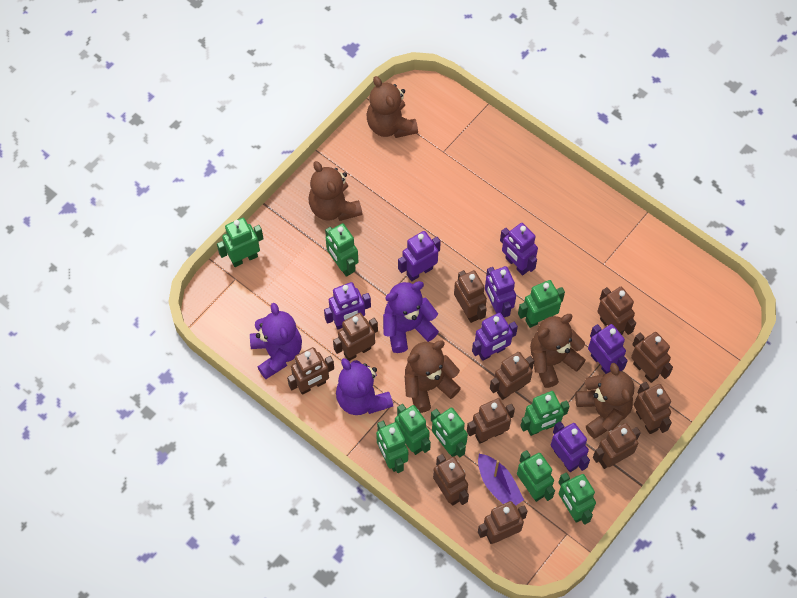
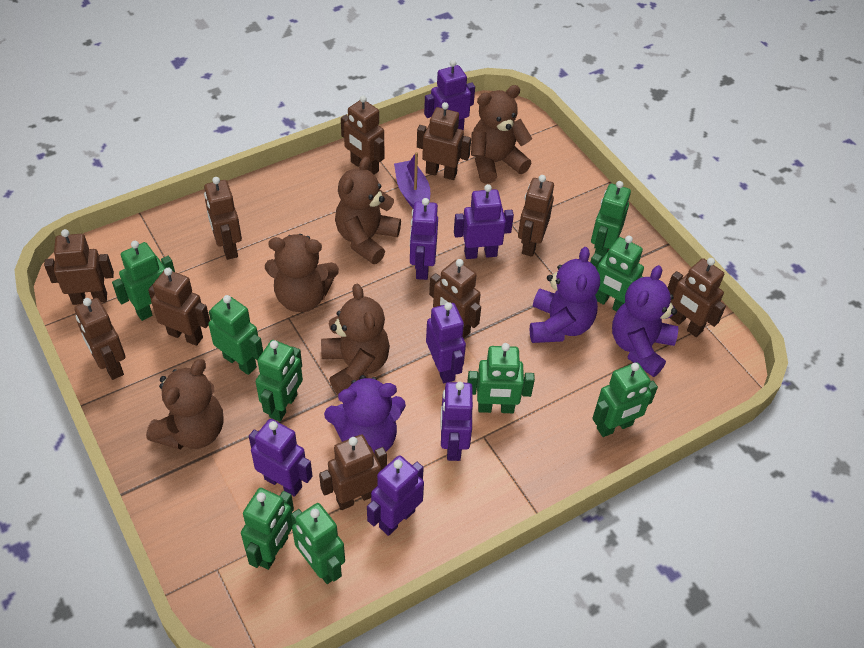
brown robot: 11 -> 10

